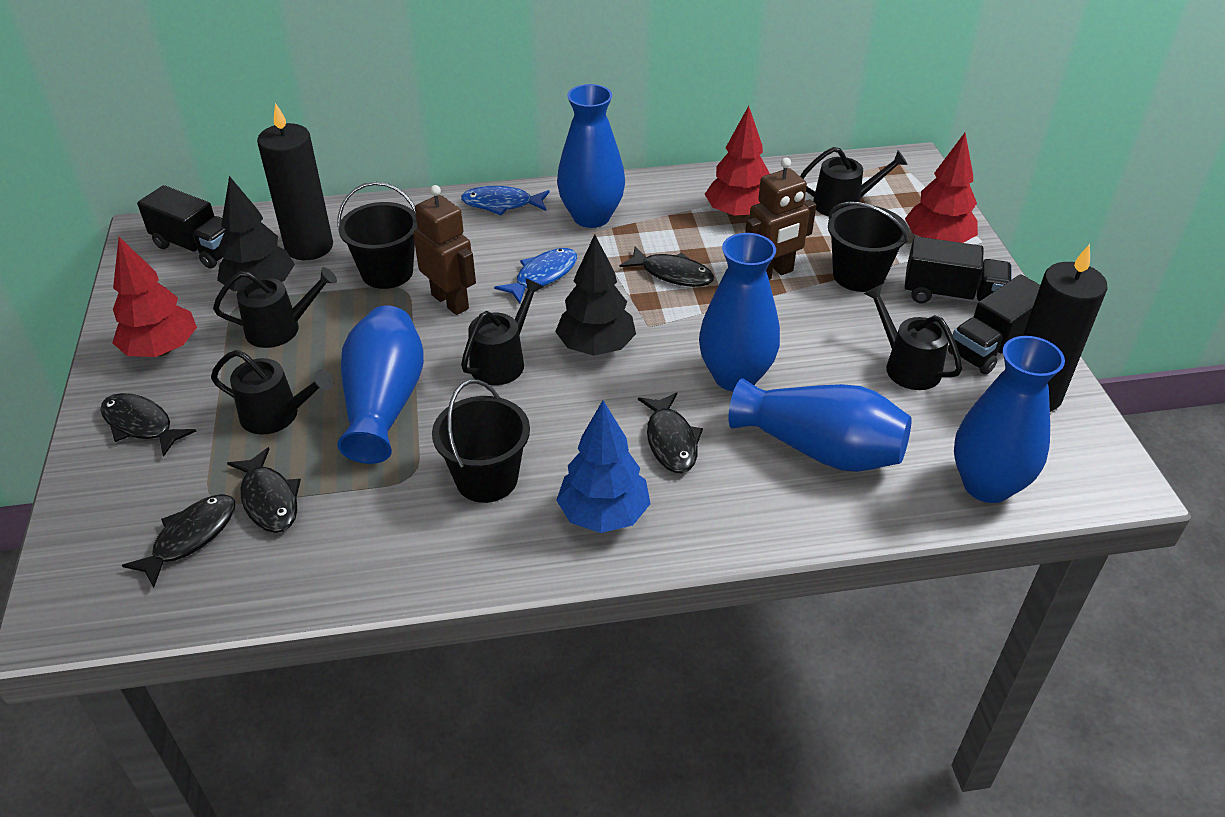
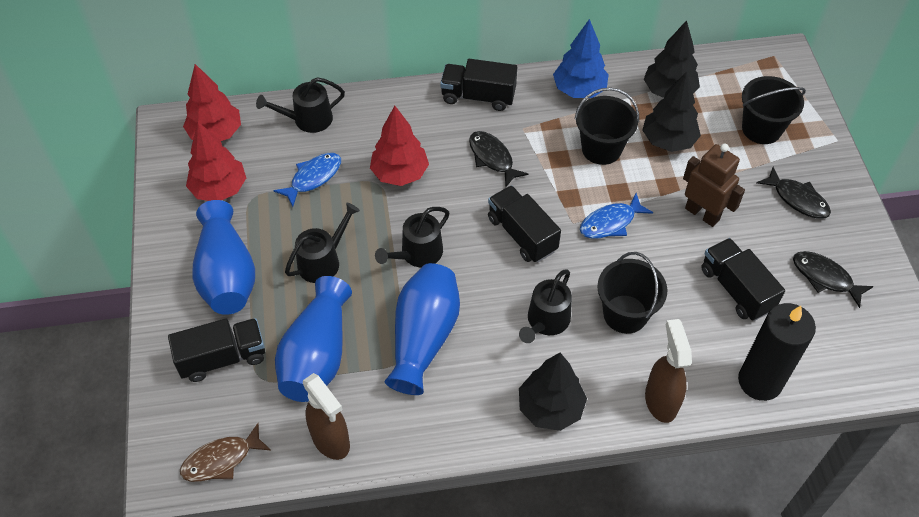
black candle: 2 -> 1
black fish: 5 -> 3
black tree: 2 -> 3
black truck: 3 -> 4
black watering can: 5 -> 4
blue vase: 5 -> 3
brown fish: 0 -> 1
brown robot: 2 -> 1
brown spray bottle: 0 -> 2

